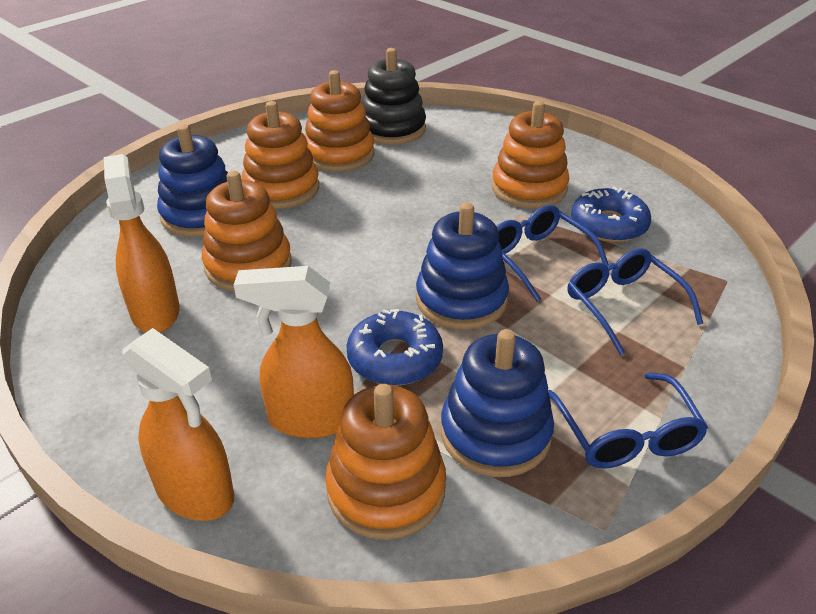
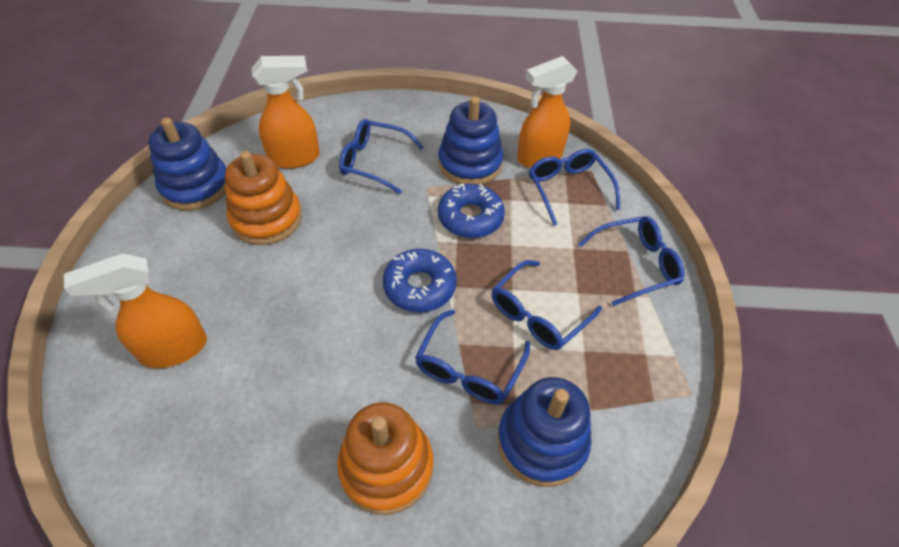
black stacking toy: 1 -> 0
blue glasses: 3 -> 5
orange stacking toy: 5 -> 2

